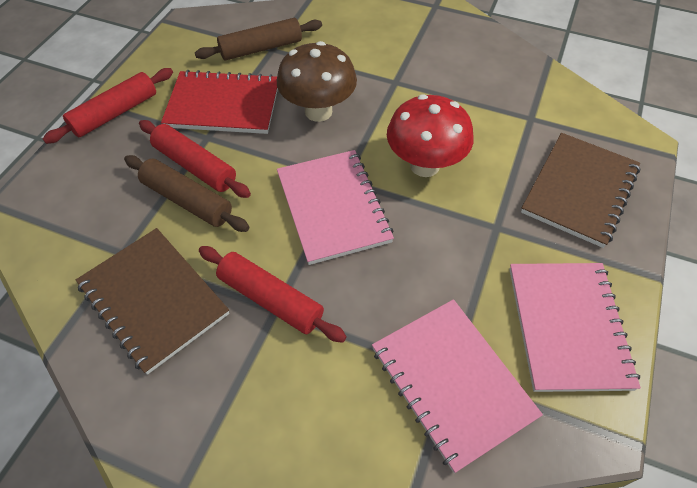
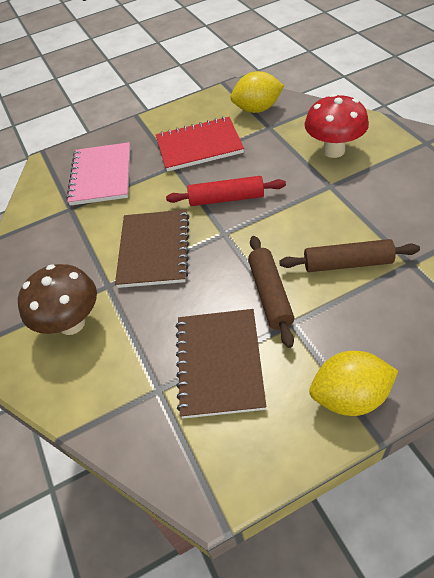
pink notebook: 3 -> 1
red rolling pin: 3 -> 1
yellow lemon: 0 -> 2

